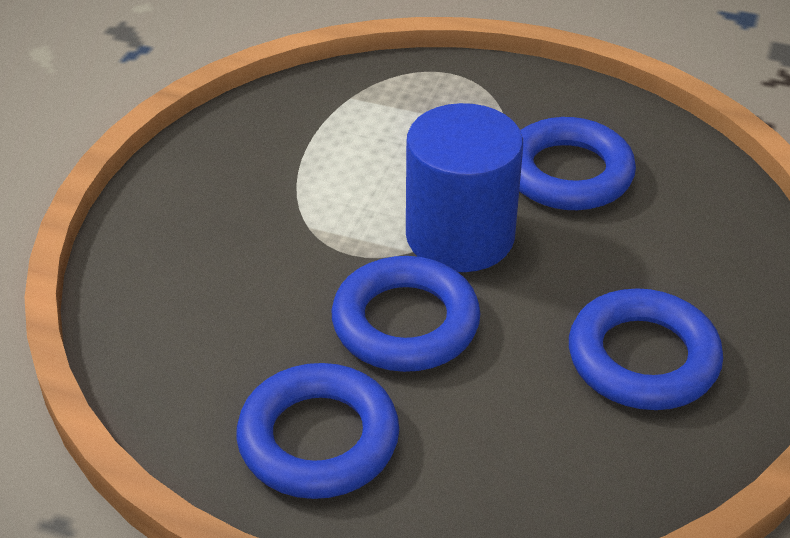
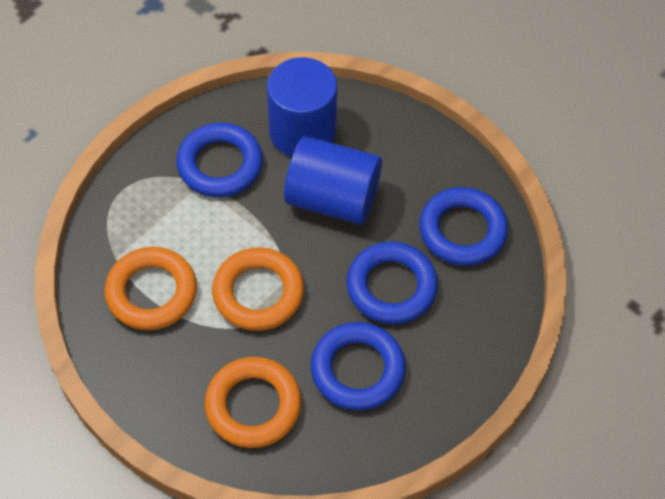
blue cylinder: 1 -> 2
orange ring: 0 -> 3

